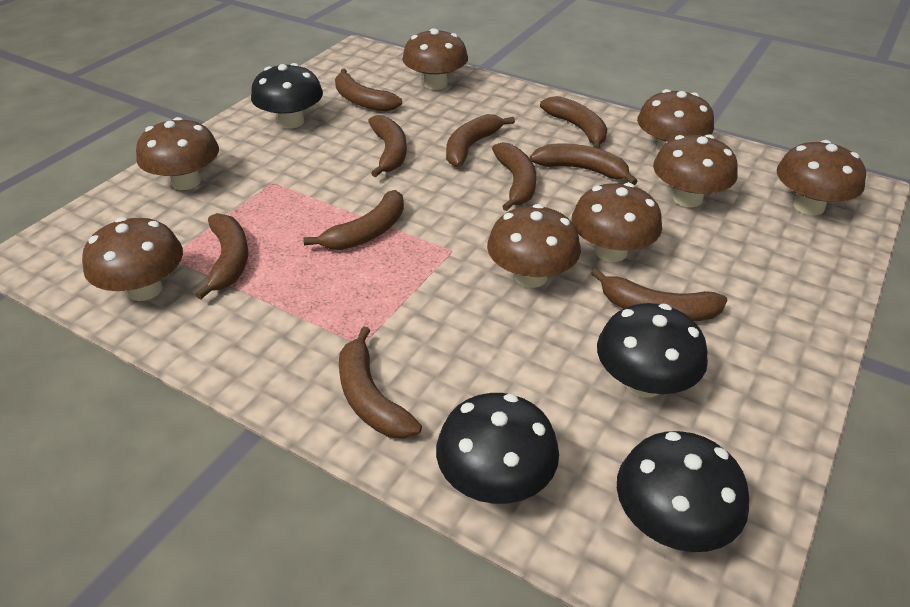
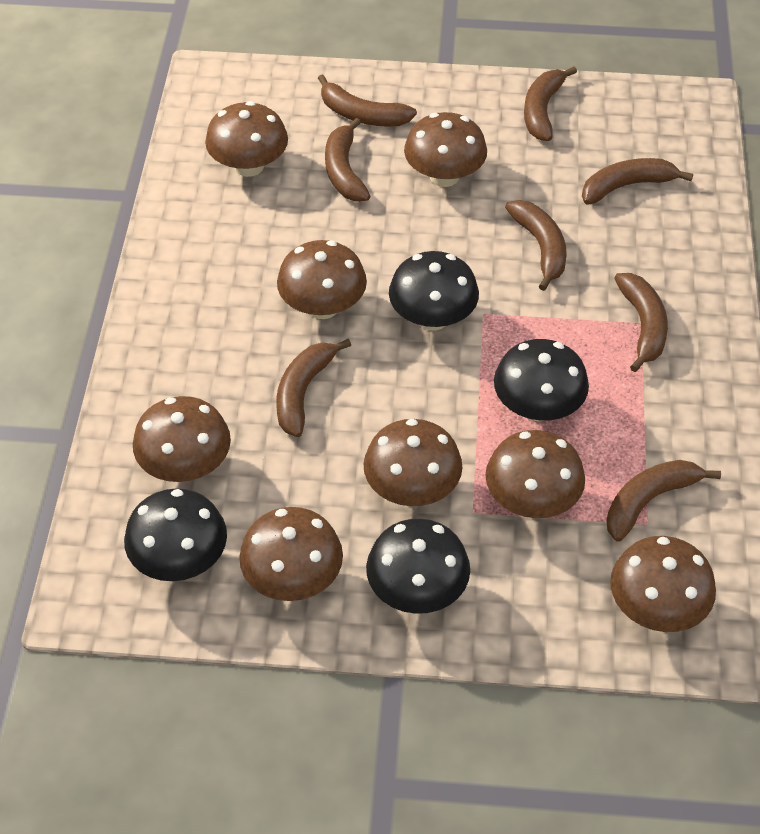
brown banana: 10 -> 8

